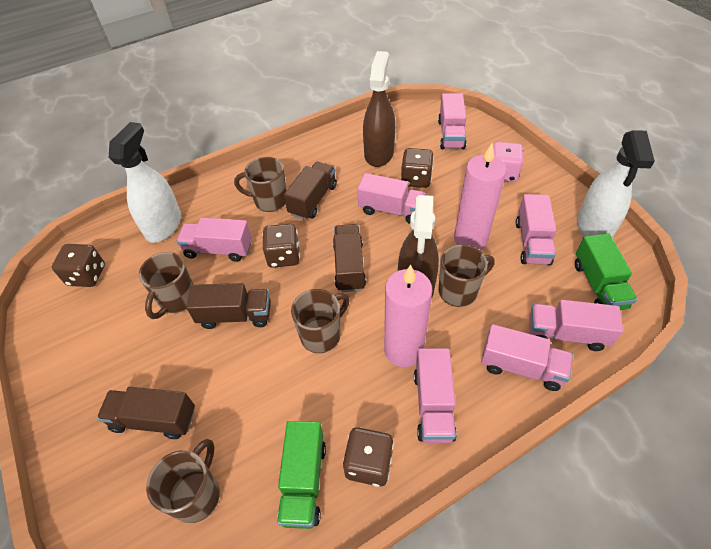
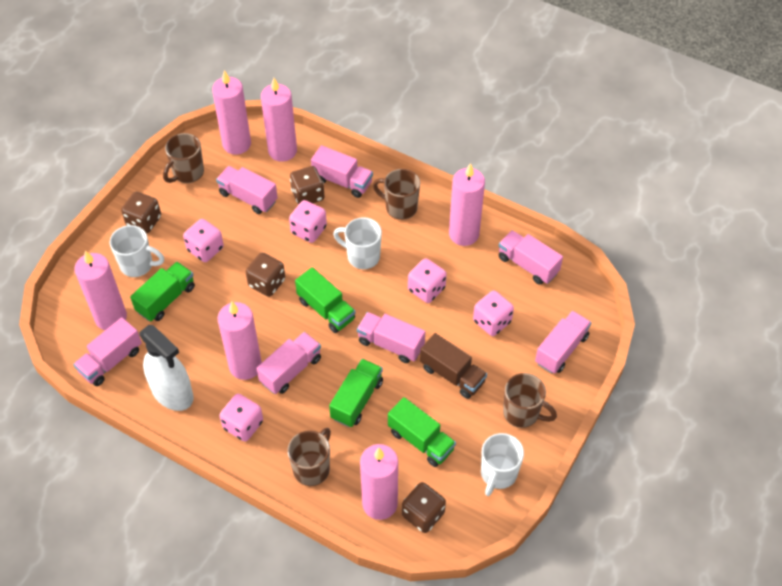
brown mug: 5 -> 4
brown spray bottle: 2 -> 0
brown truck: 4 -> 1
green truck: 2 -> 4
pink candle: 2 -> 6
pink dice: 1 -> 5
white mug: 0 -> 3
white spray bottle: 2 -> 1

